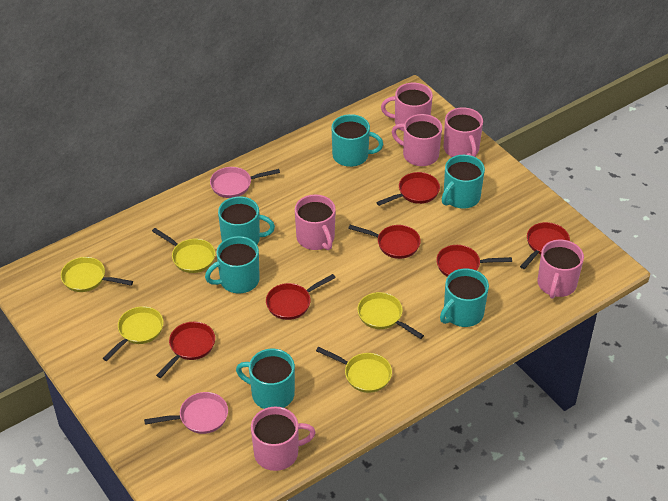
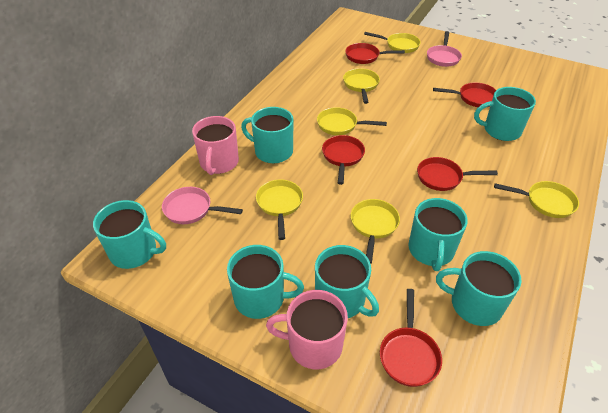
pink mug: 6 -> 2
red pan: 6 -> 5
turquoise mug: 6 -> 7
yellow pan: 5 -> 6

